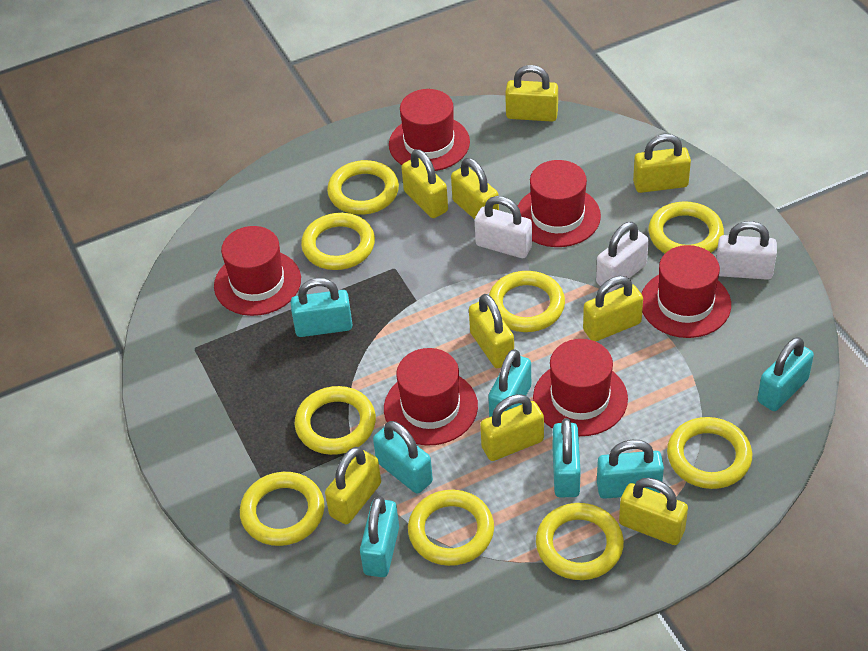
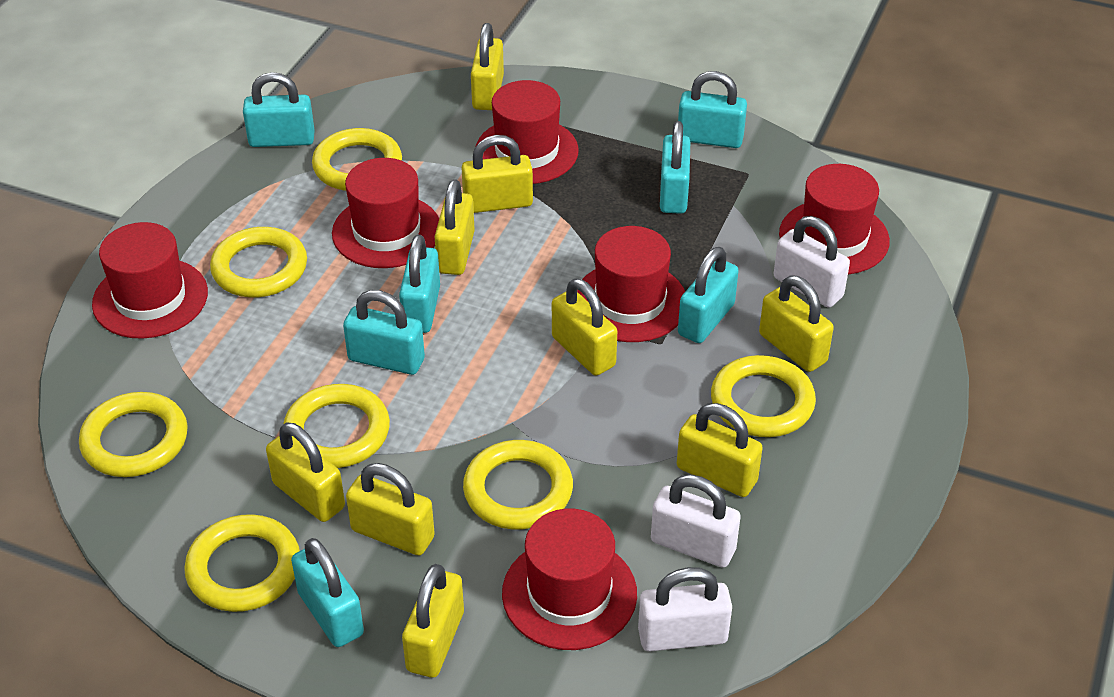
yellow ring: 9 -> 7

